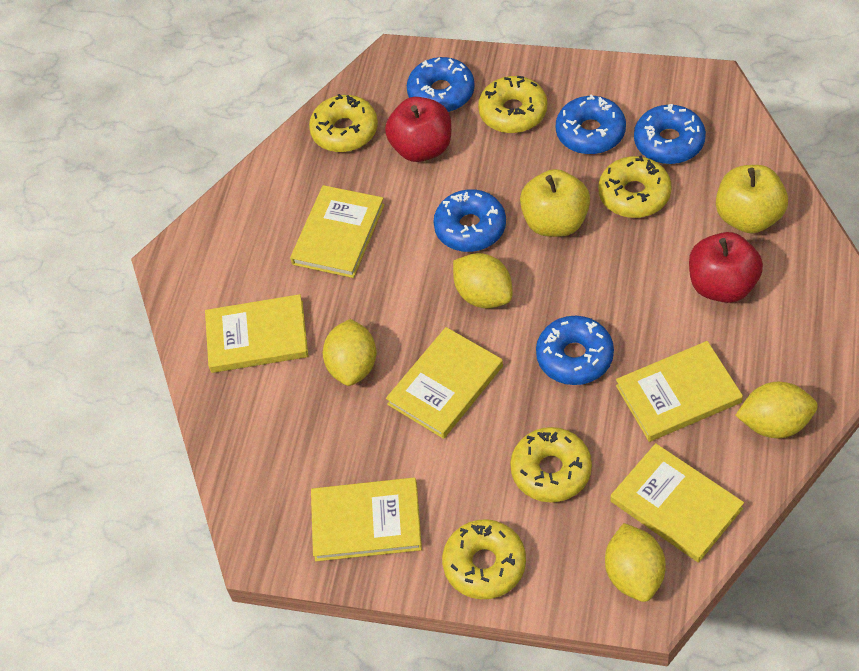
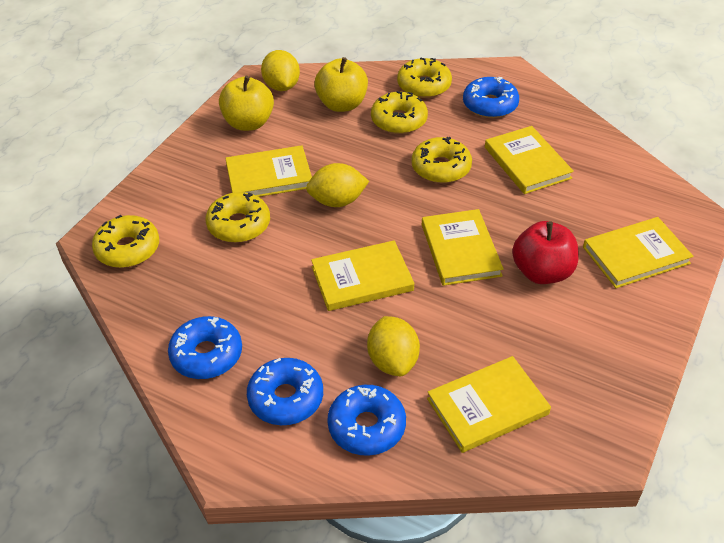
blue donut: 5 -> 4
red apple: 2 -> 1
yellow lemon: 4 -> 3

